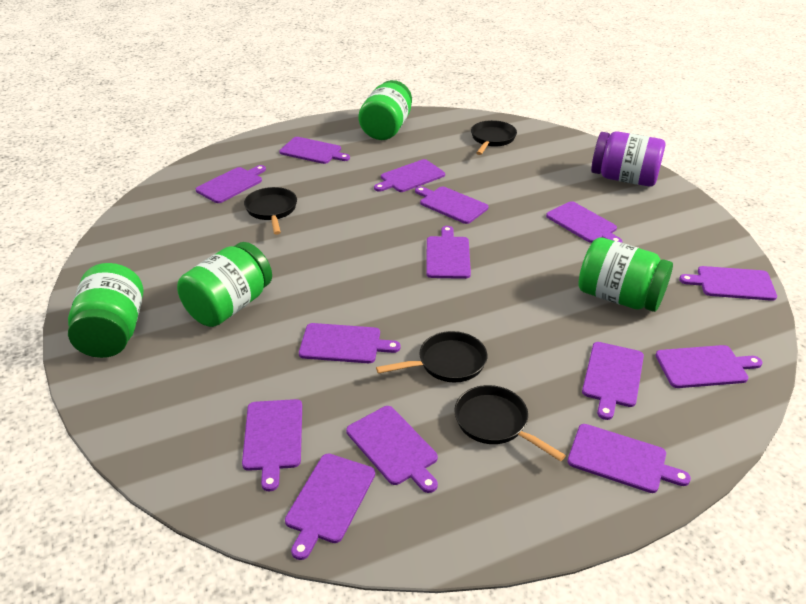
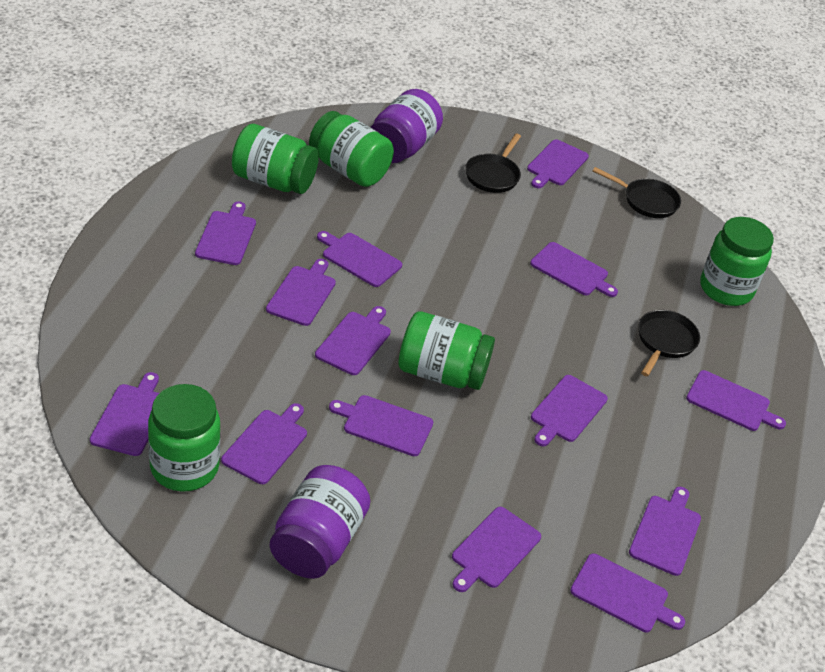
black pan: 4 -> 3
green jar: 4 -> 5
purple jar: 1 -> 2

